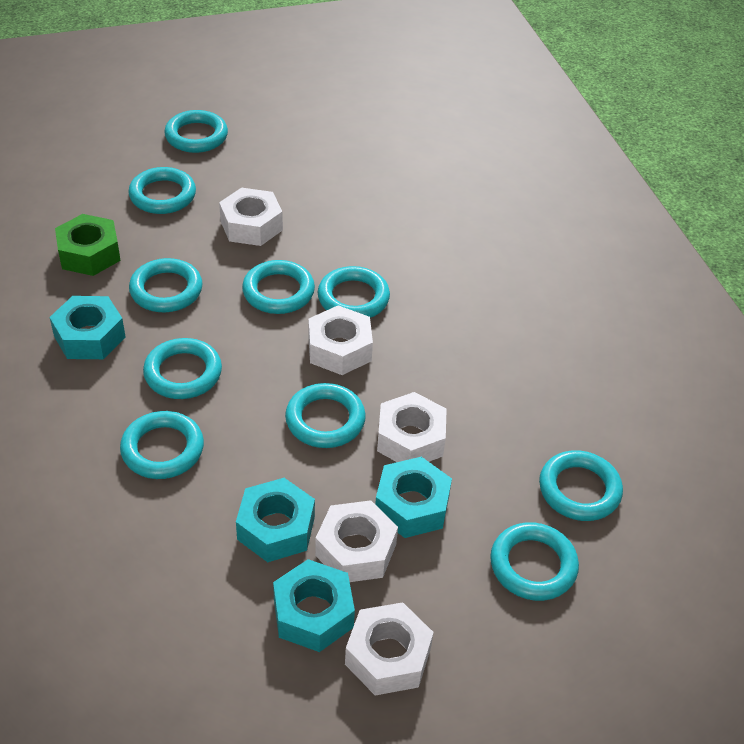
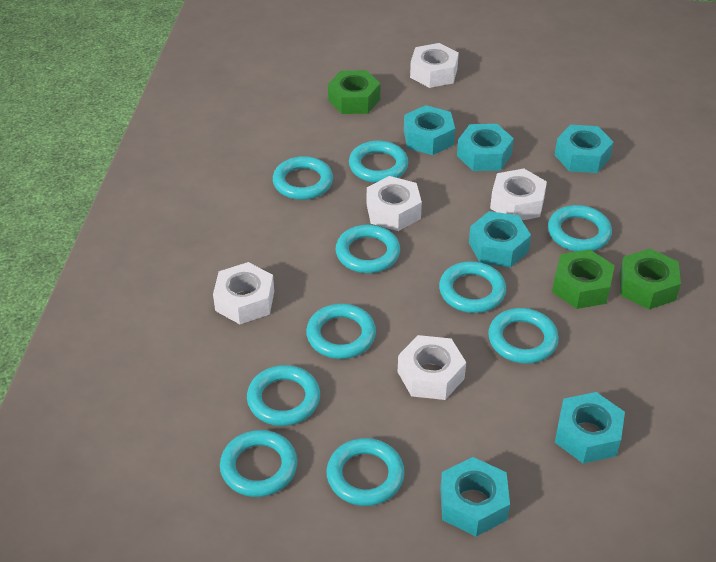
green nut: 1 -> 3
turquoise nut: 4 -> 6

